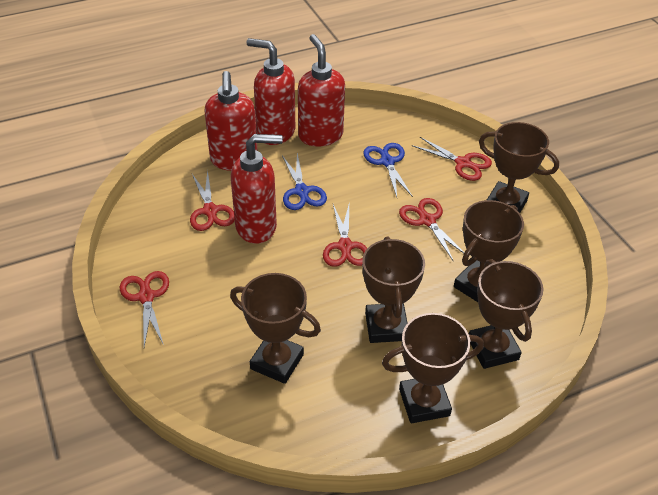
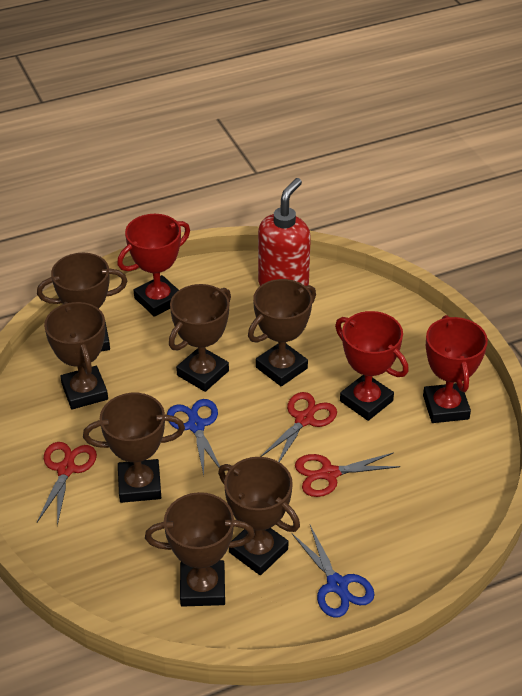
brown trophy: 6 -> 7
red scissors: 5 -> 3
red soap dispenser: 4 -> 1
red trophy: 0 -> 3

